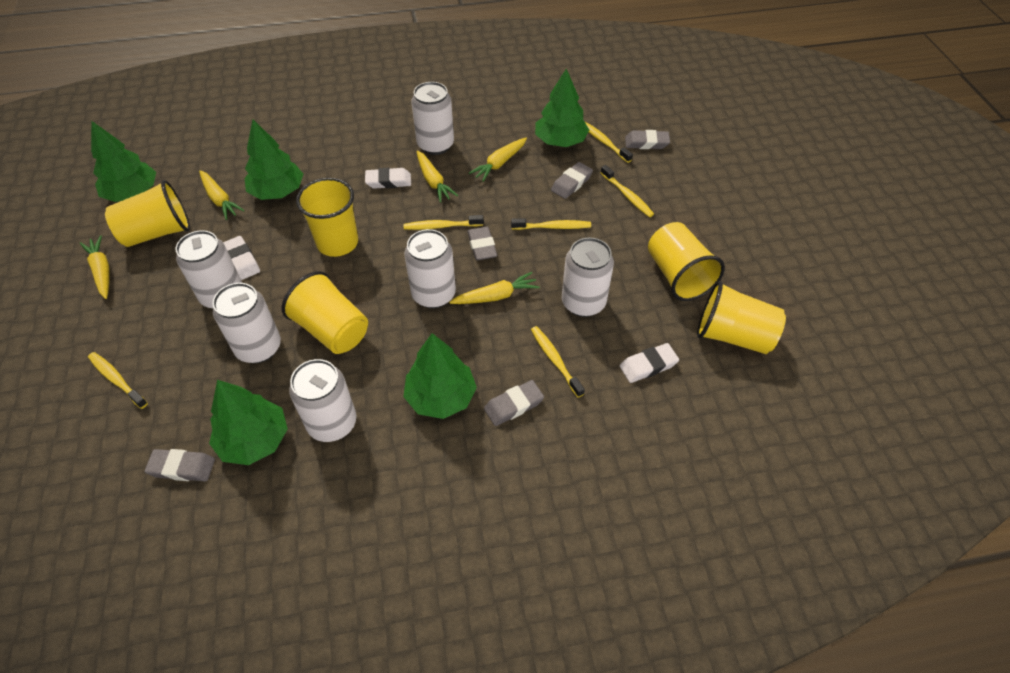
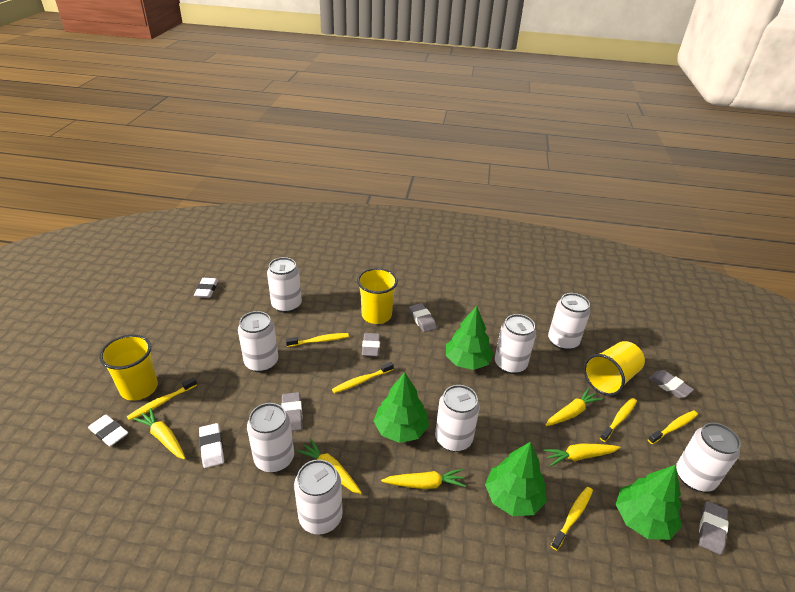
green tree: 5 -> 4
white can: 6 -> 8
yellow cup: 5 -> 3

